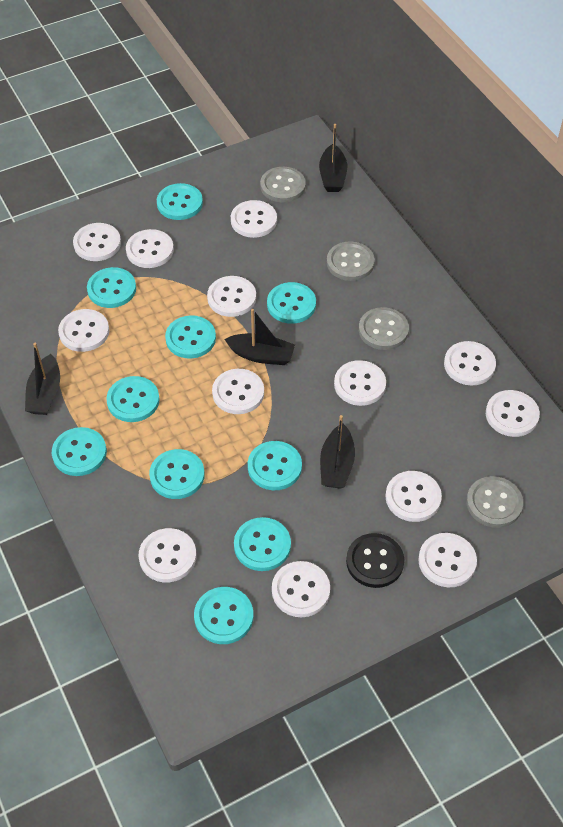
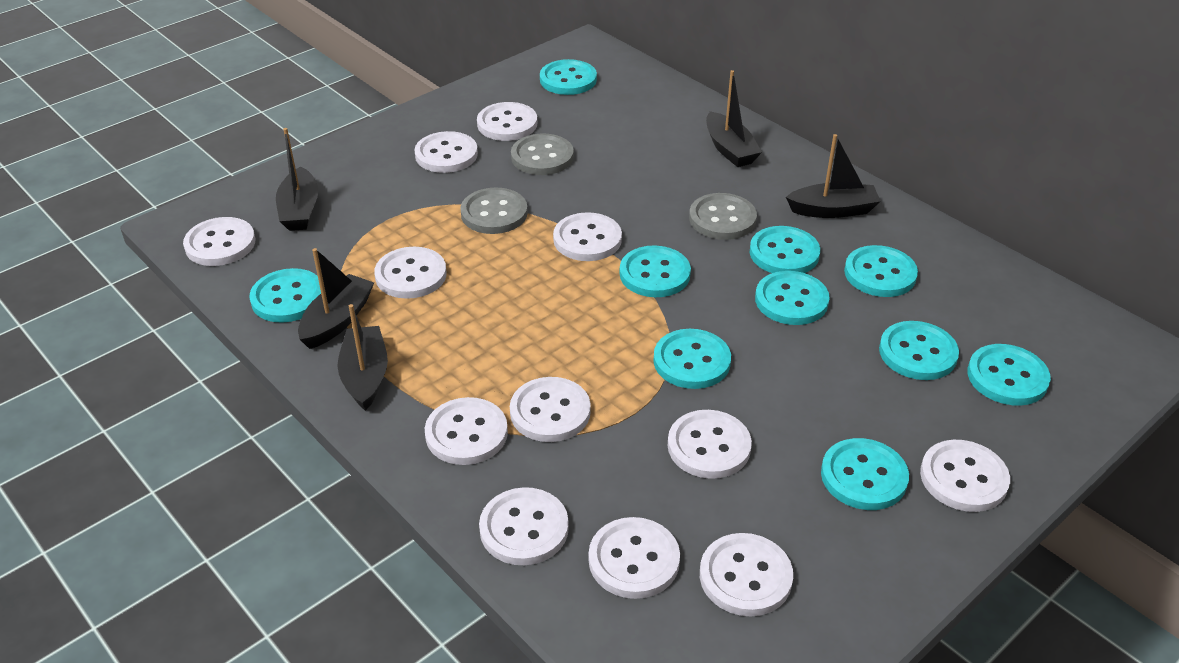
black boat: 4 -> 5
black button: 1 -> 0
grey button: 4 -> 3
white button: 13 -> 12

